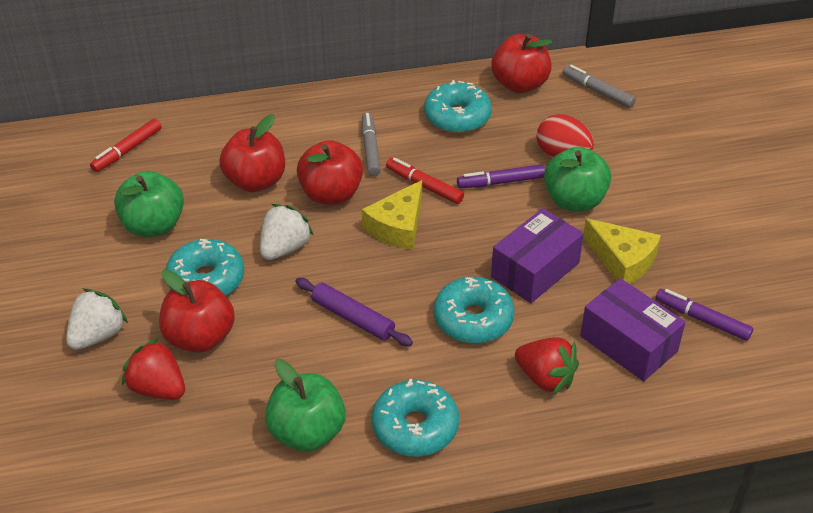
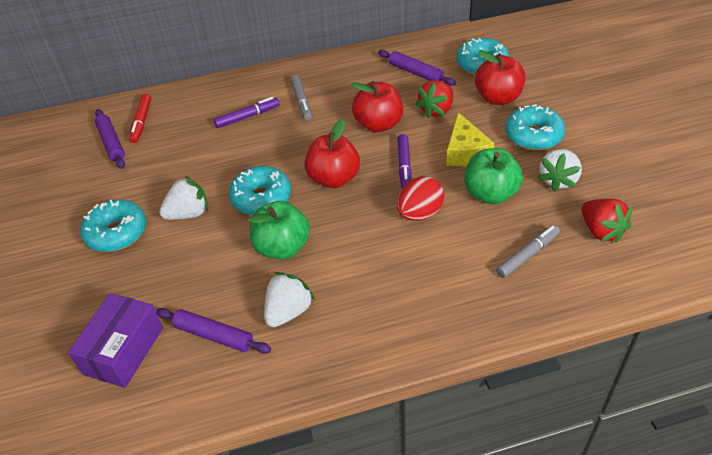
green apple: 3 -> 2
purple box: 2 -> 1
purple rolling pin: 1 -> 3
red apple: 4 -> 3
red marker: 2 -> 1
white strawberry: 2 -> 3
yellow cheese: 2 -> 1

